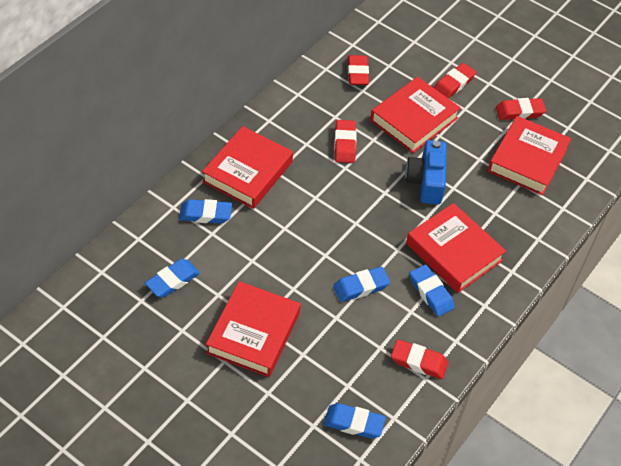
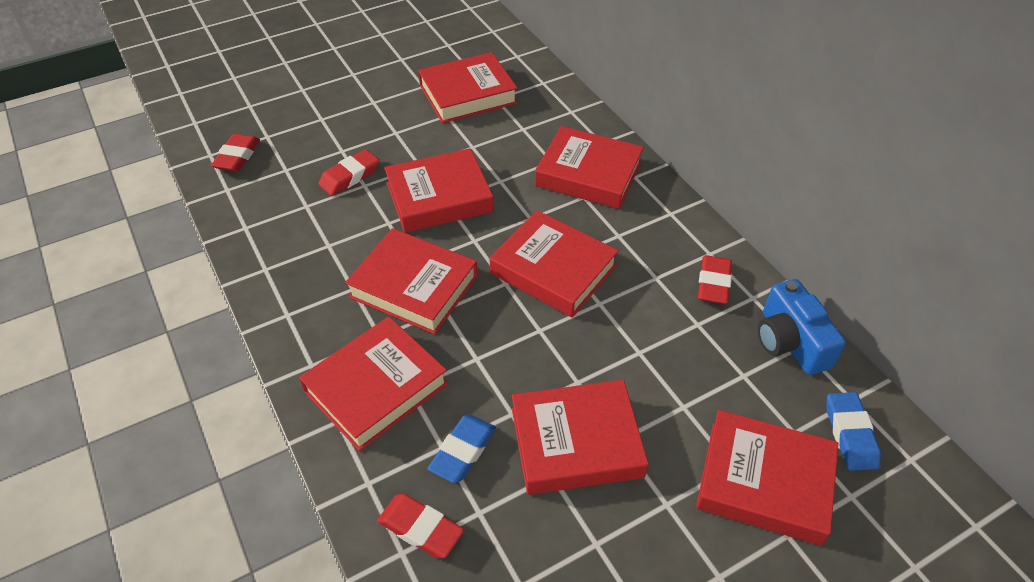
blue eraser: 5 -> 2
red book: 5 -> 8
red eraser: 5 -> 4

